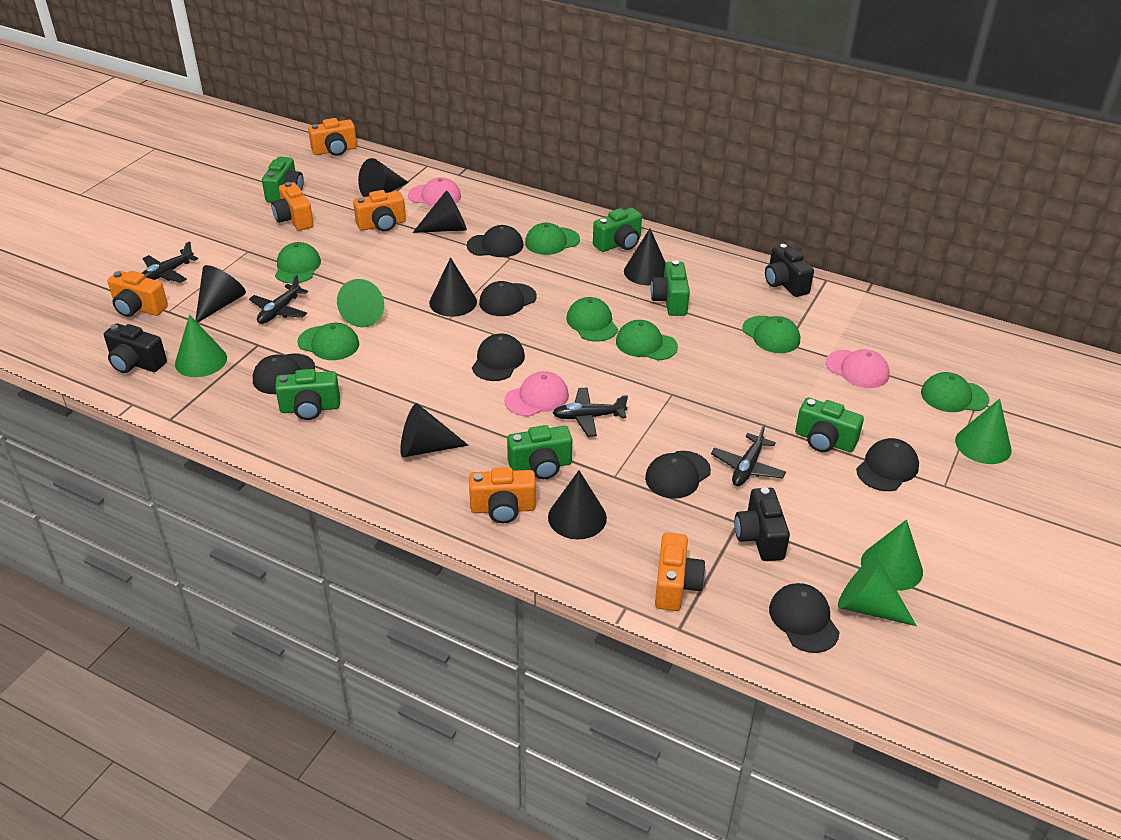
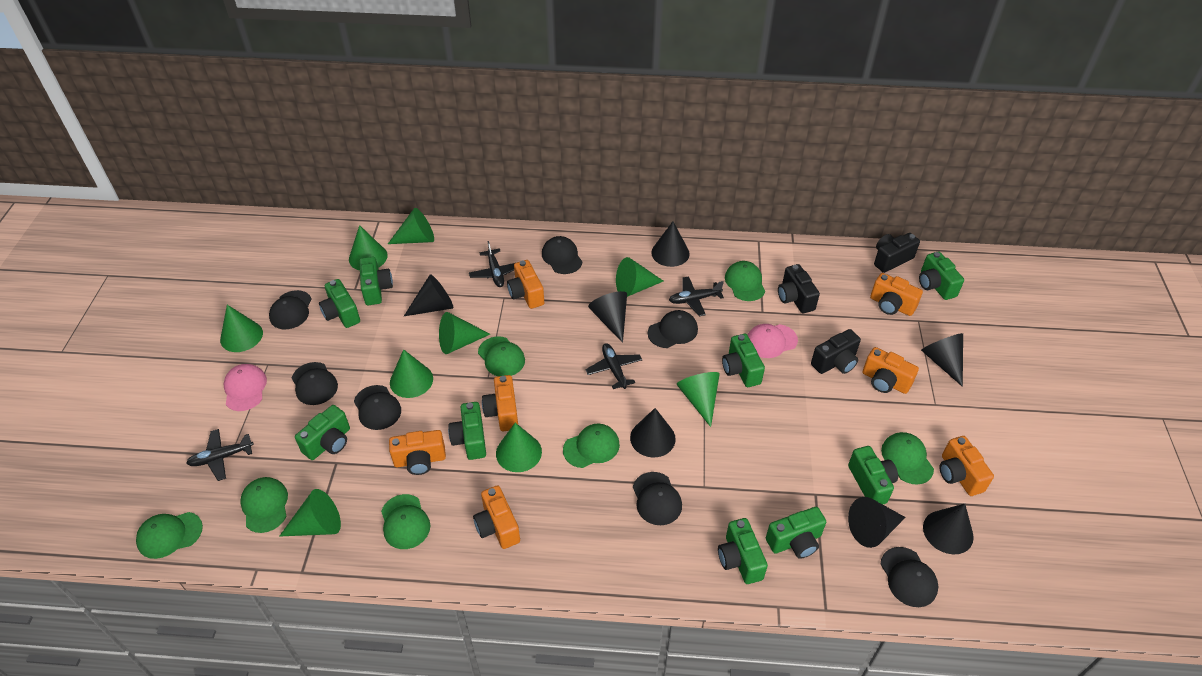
green camera: 6 -> 9
green cone: 5 -> 9
orange camera: 6 -> 7
pink cap: 3 -> 2

